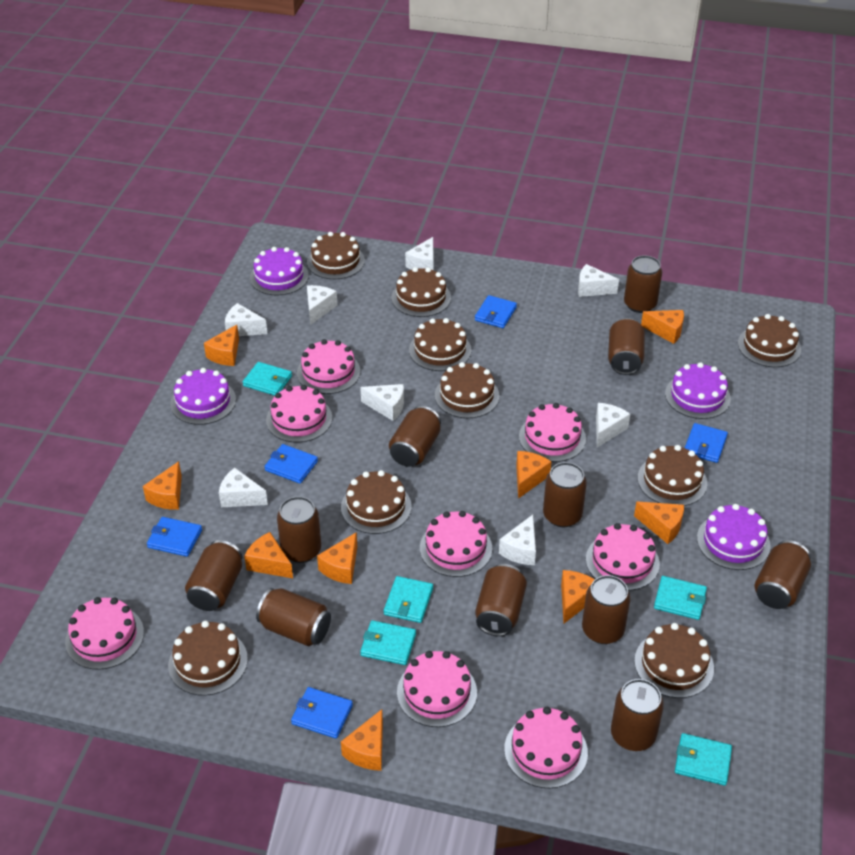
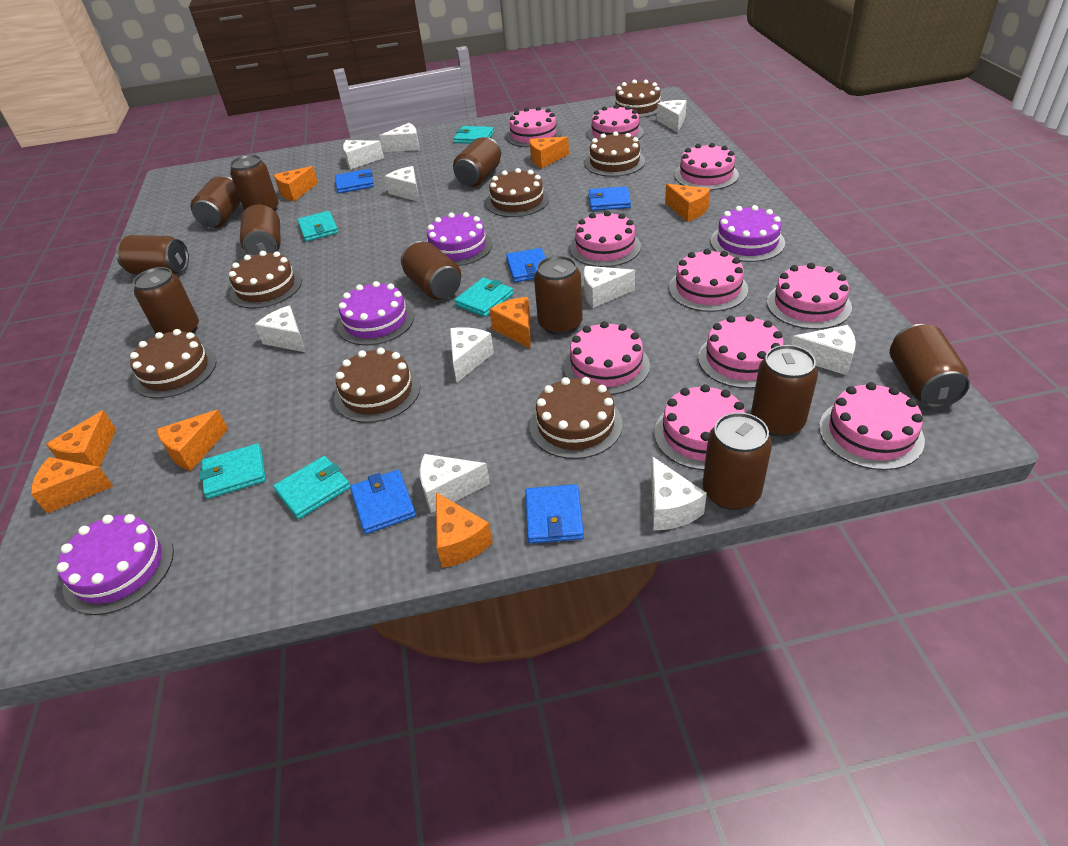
brown cake: 9 -> 7
orange cheese: 9 -> 8
pink cake: 8 -> 10
white cheese: 8 -> 10

